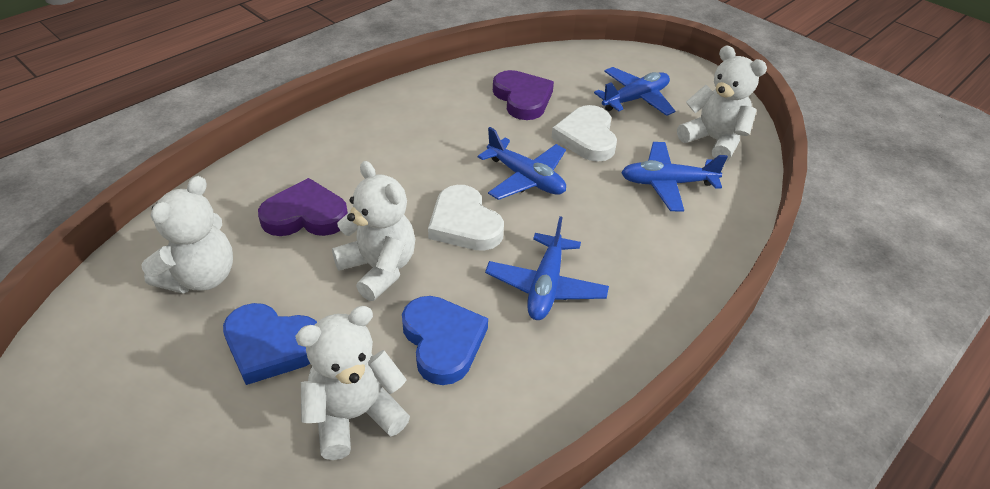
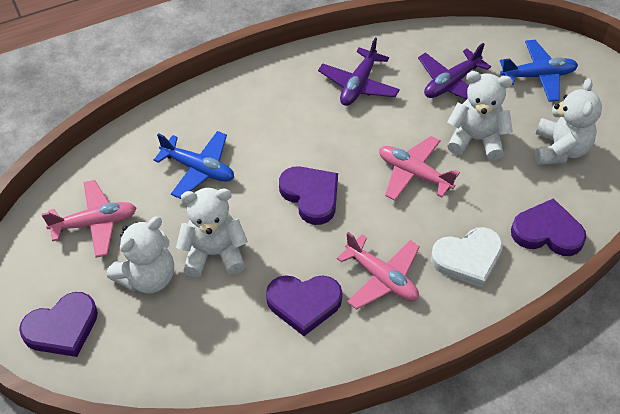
blue heart: 2 -> 0
blue plane: 4 -> 2
pink plane: 0 -> 3
purple heart: 2 -> 4
purple plane: 0 -> 2
white heart: 2 -> 1

